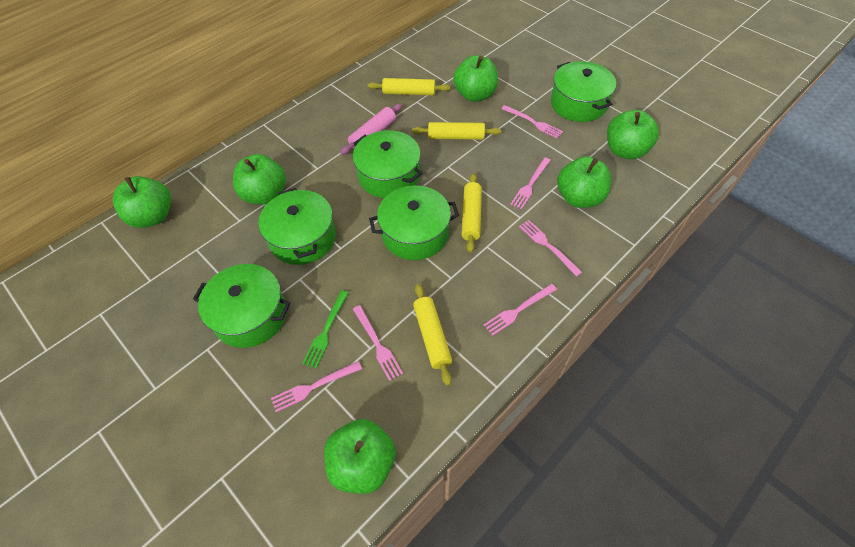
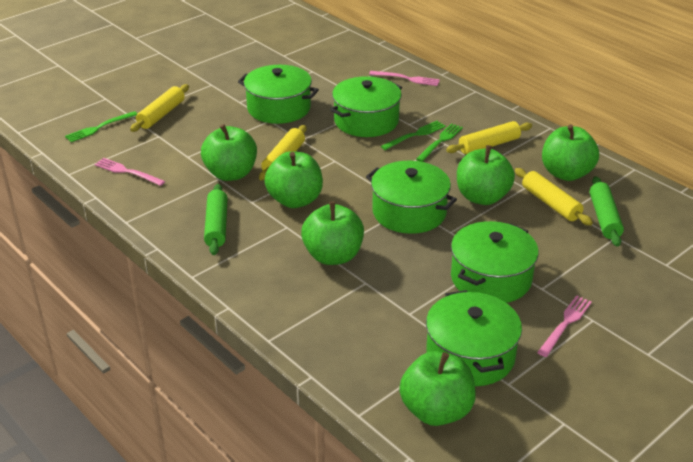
green fork: 1 -> 3
green rolling pin: 0 -> 2
pink fork: 6 -> 3
pink rolling pin: 1 -> 0

